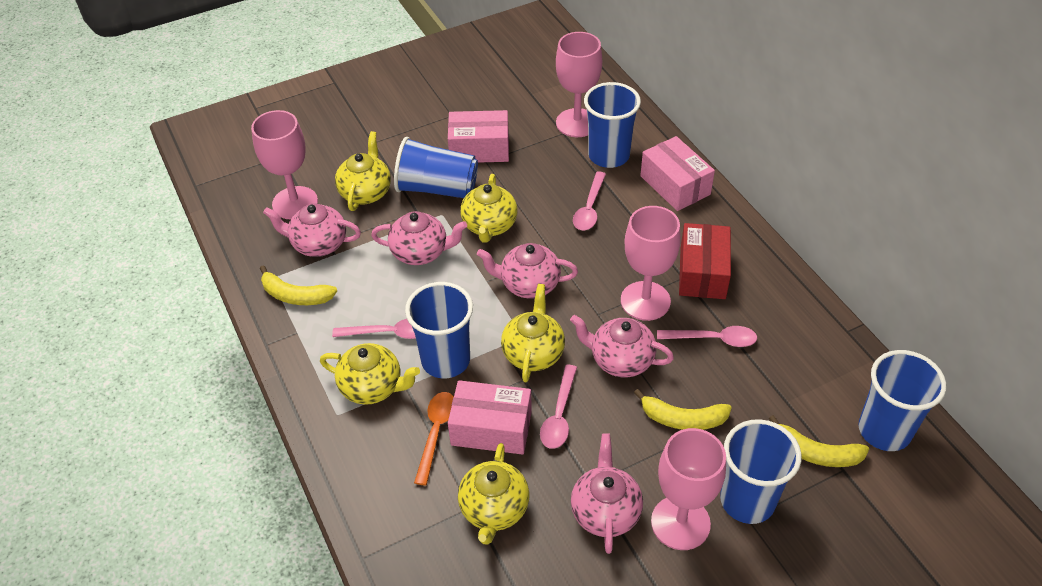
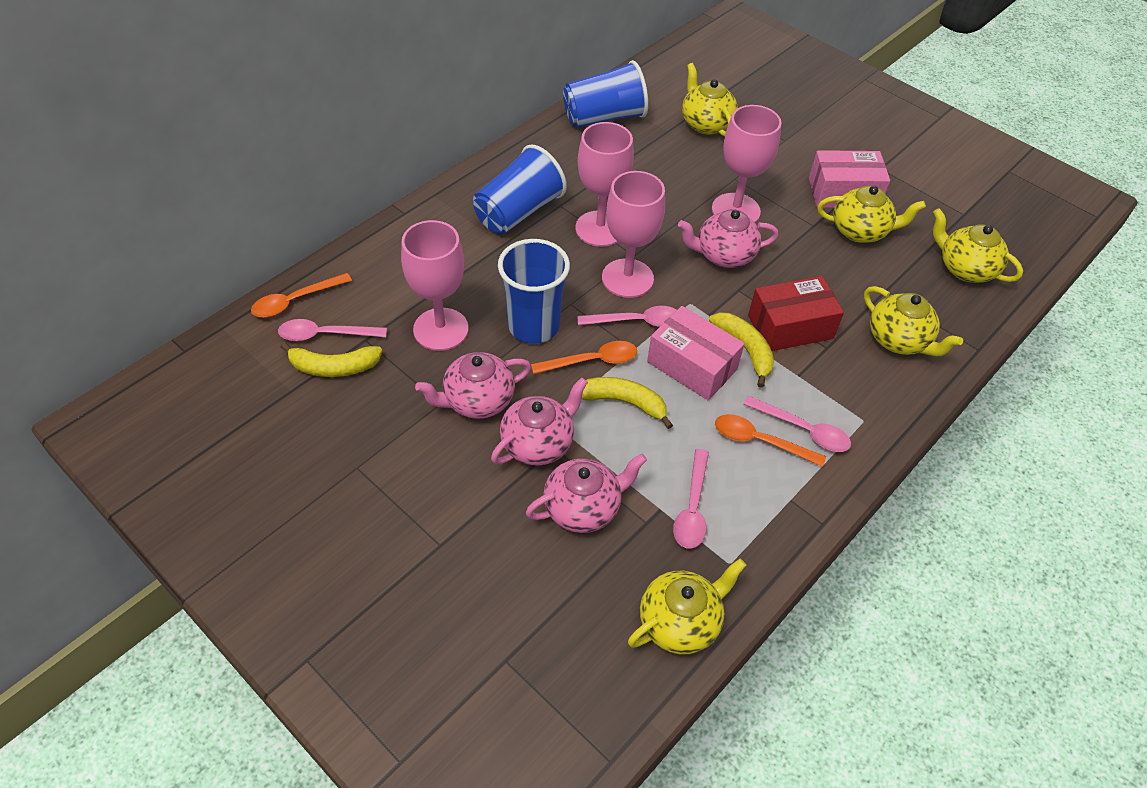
blue cup: 5 -> 3
orange spoon: 1 -> 3
pink box: 3 -> 2
pink teapot: 5 -> 4

